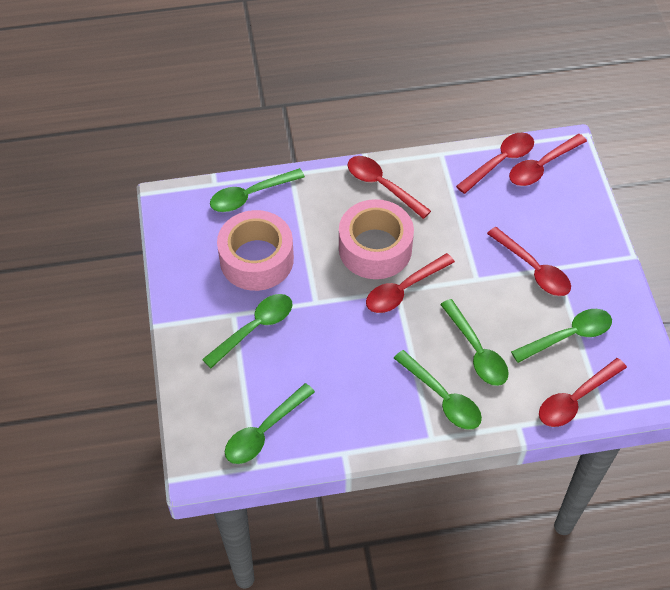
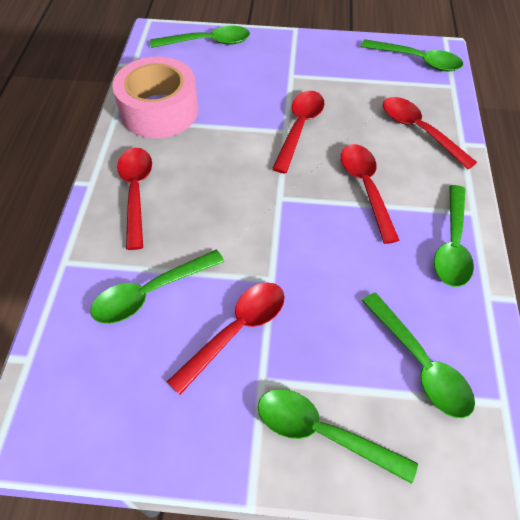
pink tape: 2 -> 1
red spoon: 6 -> 5

